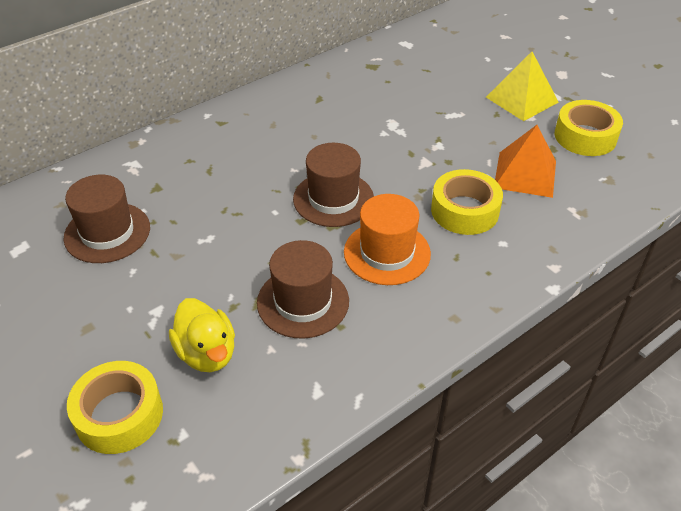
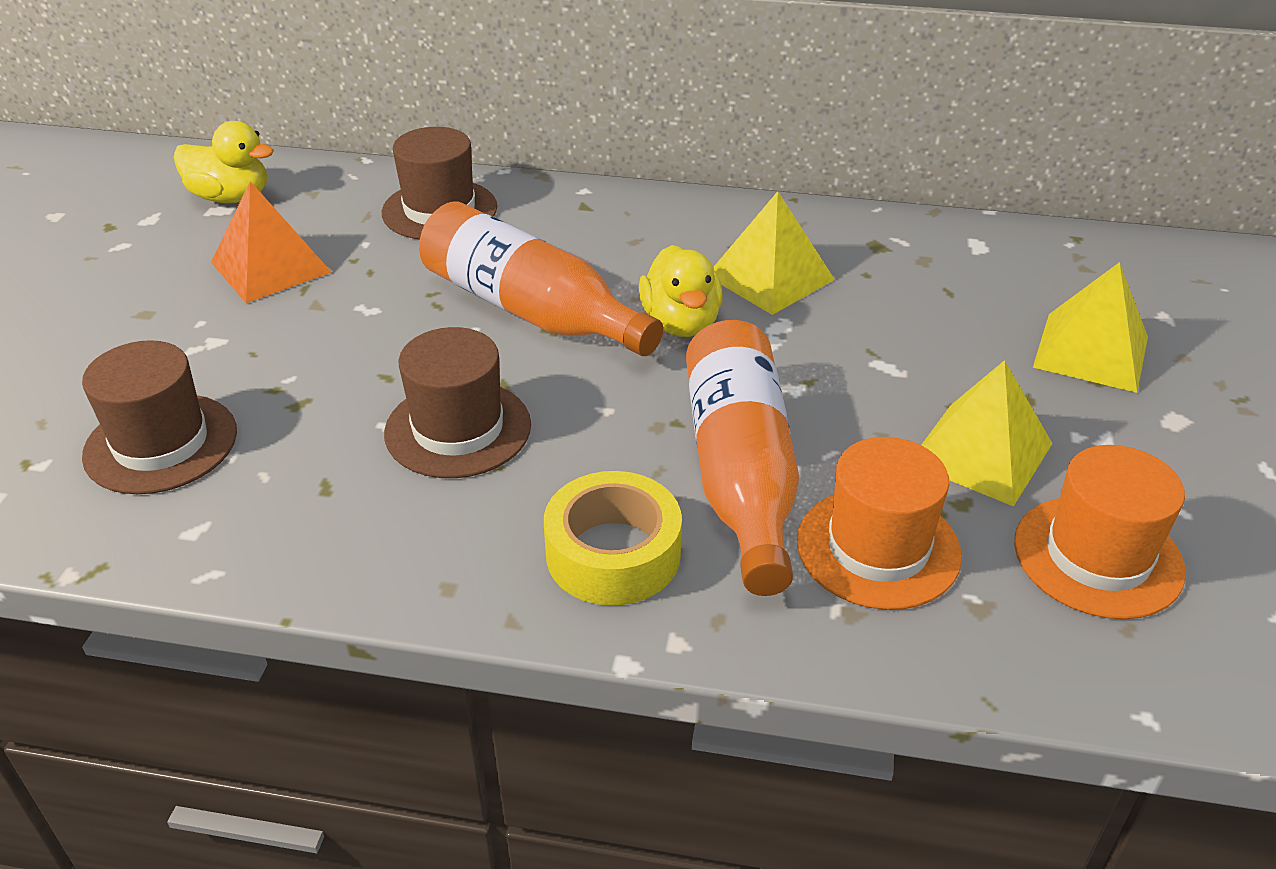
orange bottle: 0 -> 2
orange hat: 1 -> 2
yellow duck: 1 -> 2
yellow pyramid: 1 -> 3
yellow tape: 3 -> 1

